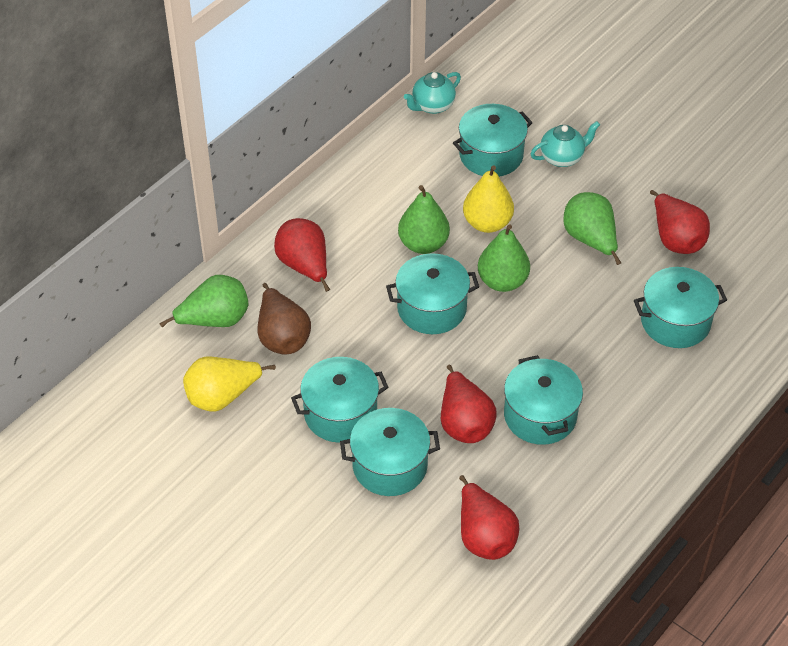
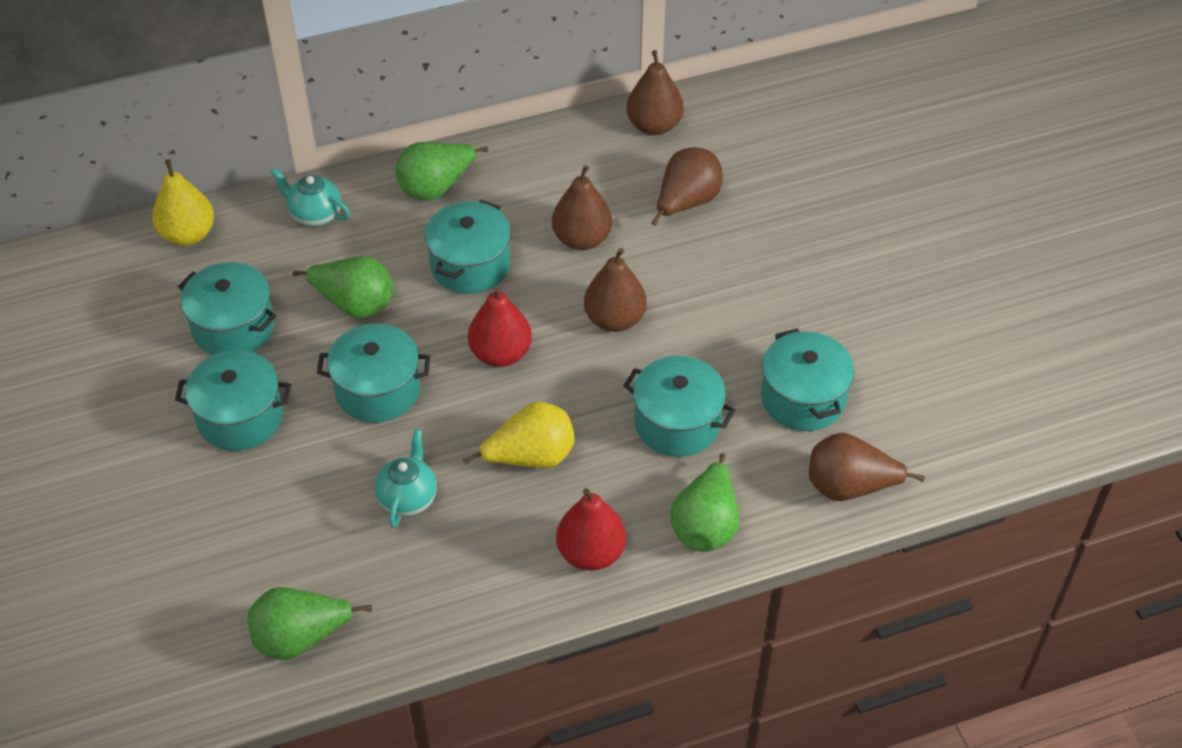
brown pear: 1 -> 5
red pear: 4 -> 2

